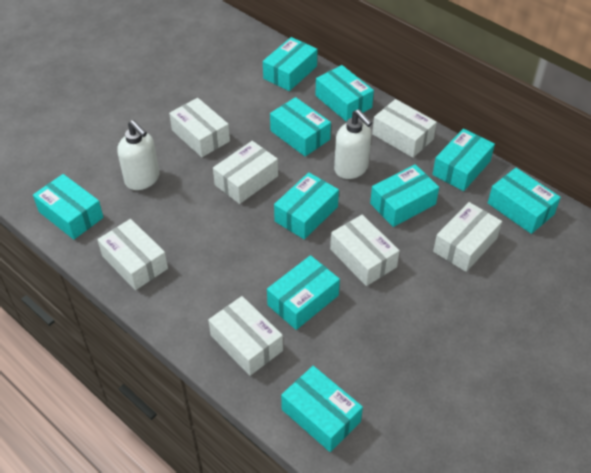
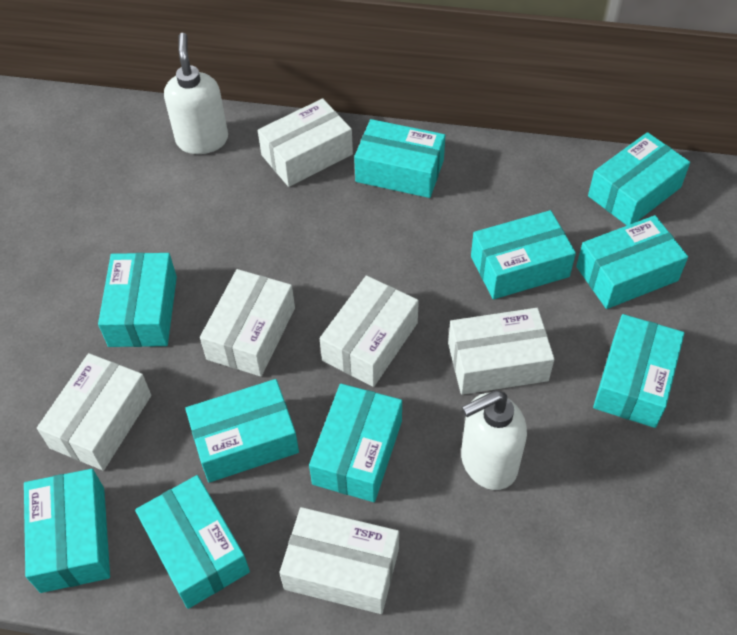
white box: 7 -> 6

